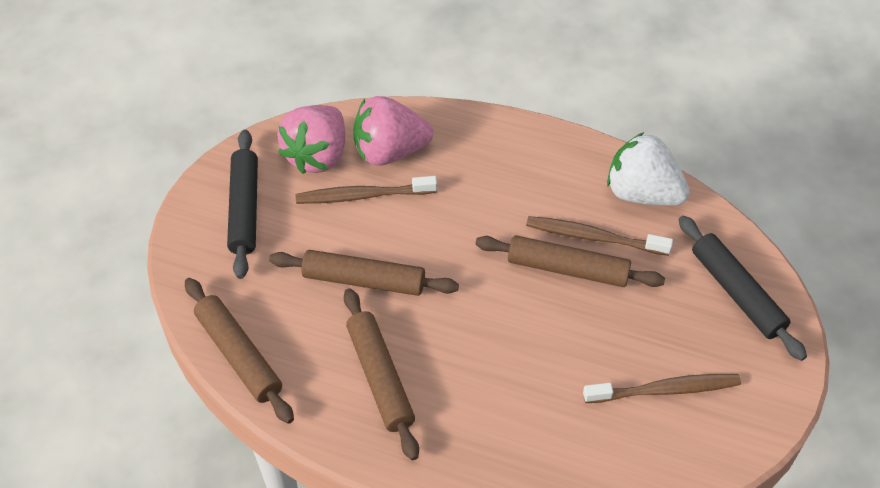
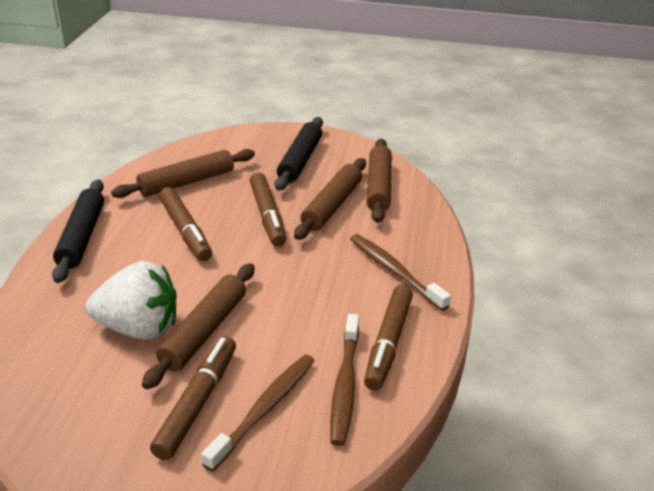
brown marker: 0 -> 4
pink strawberry: 2 -> 0

